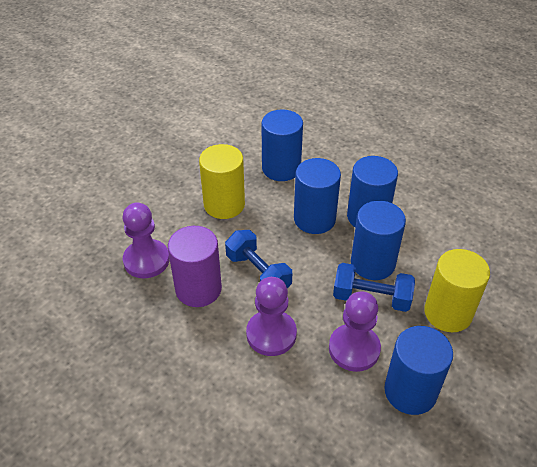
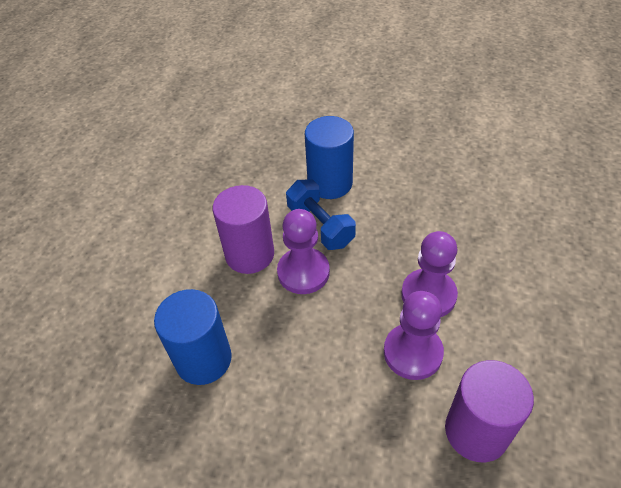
blue cylinder: 5 -> 2
blue dumbbell: 2 -> 1
purple cylinder: 1 -> 2
yellow cylinder: 2 -> 0

